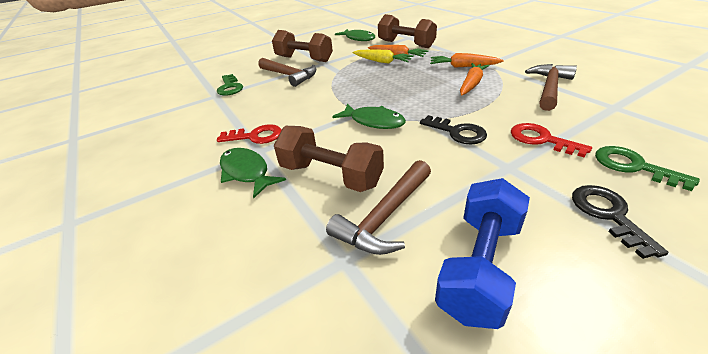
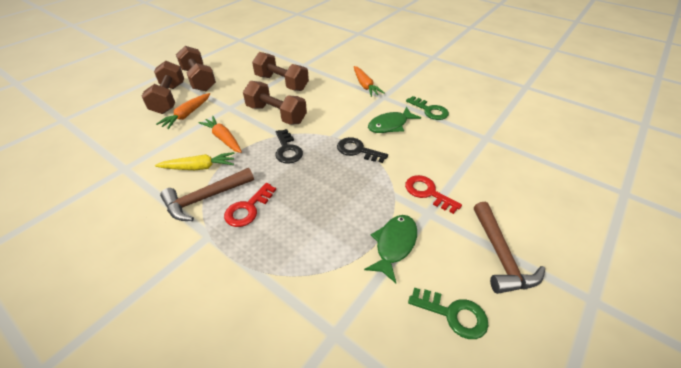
blue dumbbell: 1 -> 0
brown dumbbell: 3 -> 4
brown hammer: 3 -> 2
green fish: 3 -> 2

